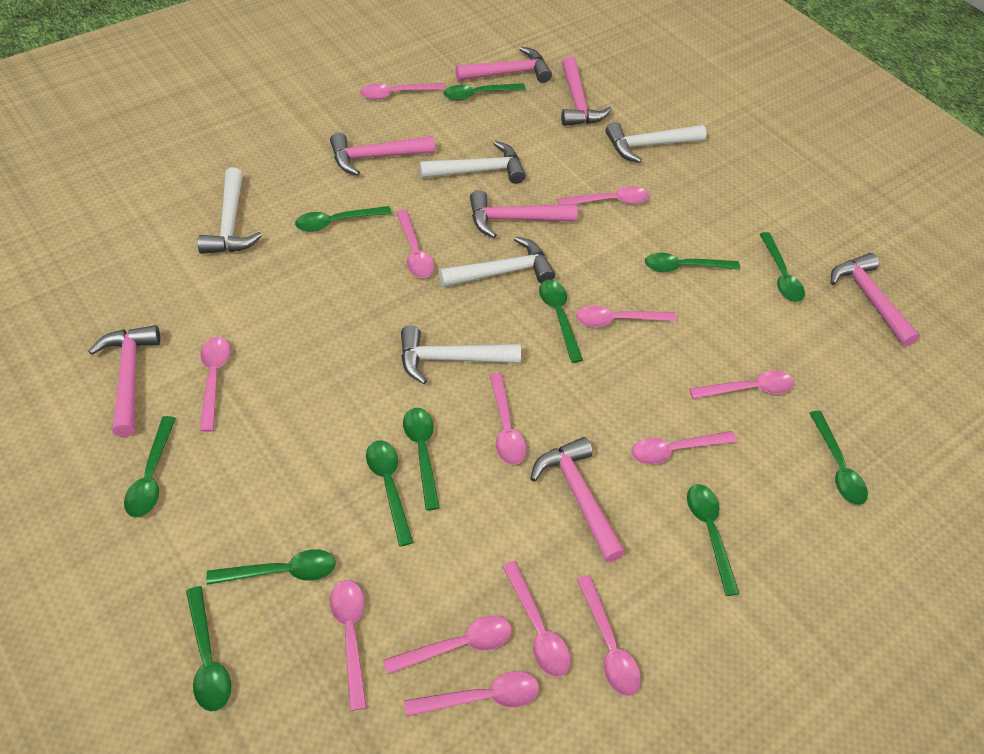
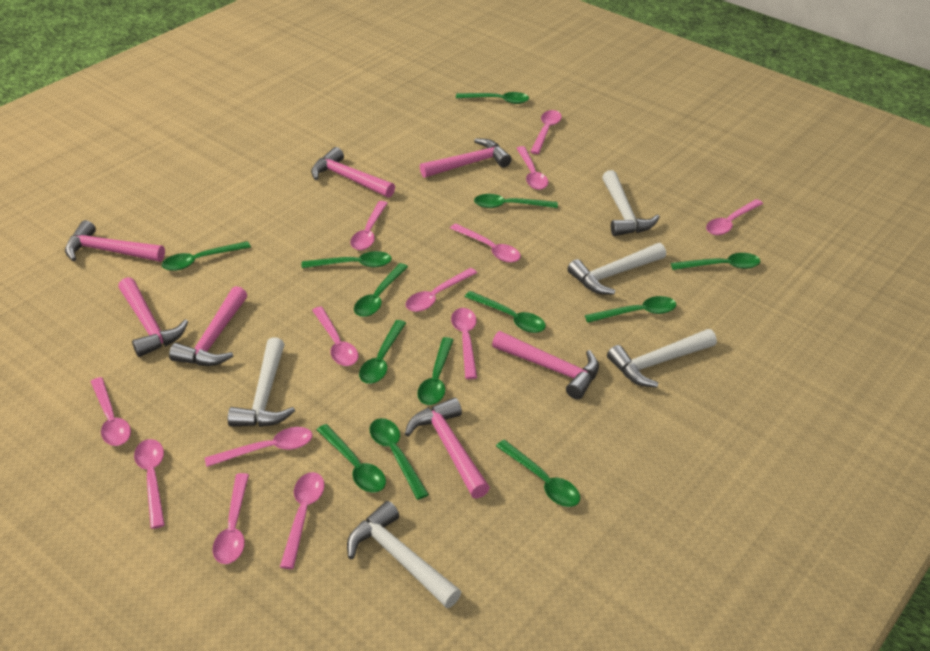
green spoon: 12 -> 13

